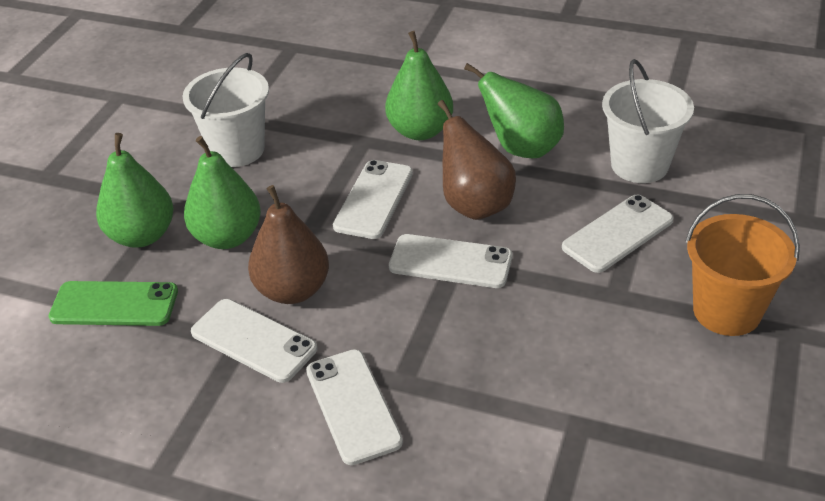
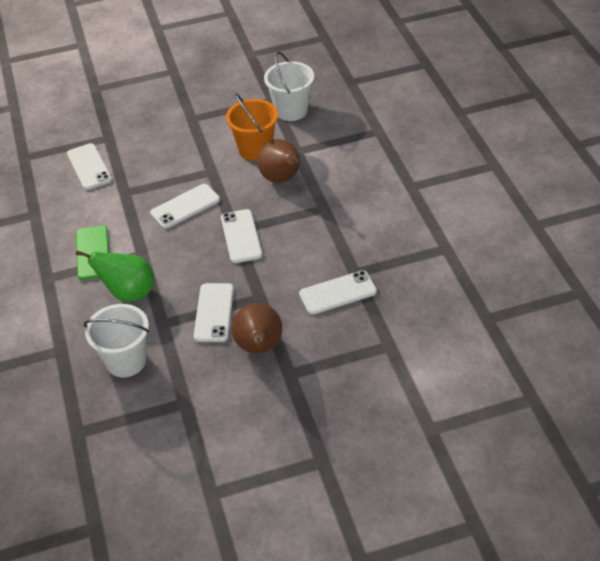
green pear: 4 -> 1

